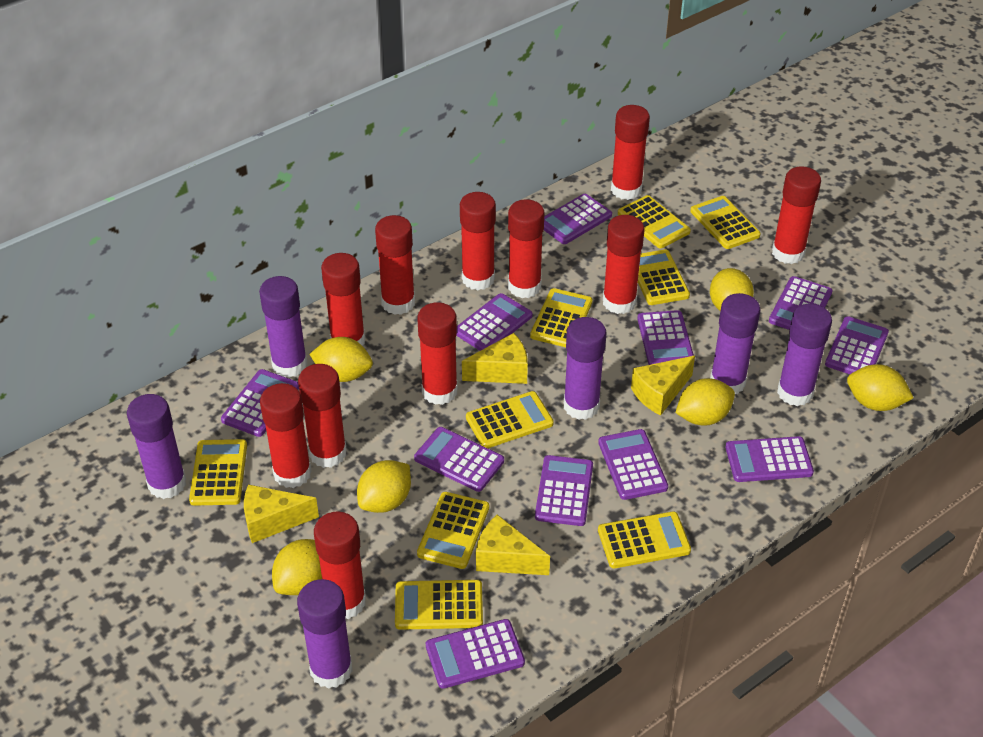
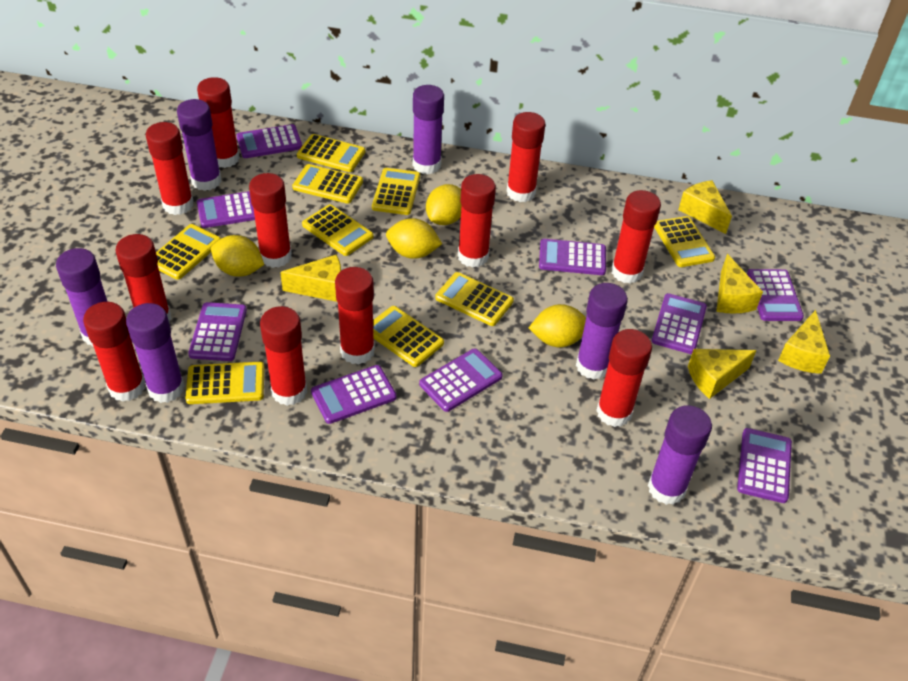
purple calculator: 11 -> 9
yellow cheese: 4 -> 5
yellow lemon: 6 -> 4

